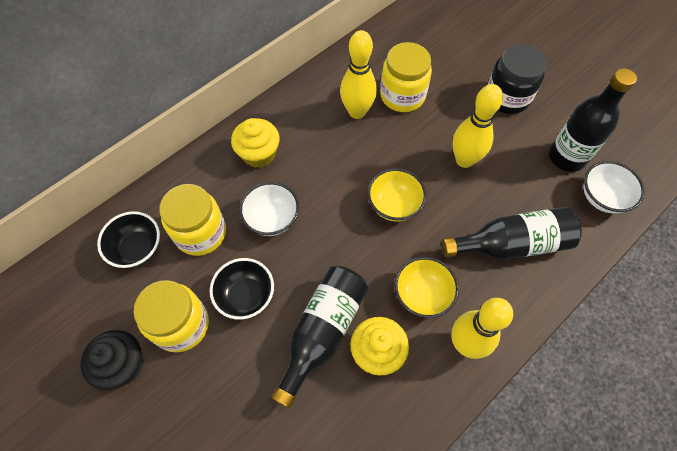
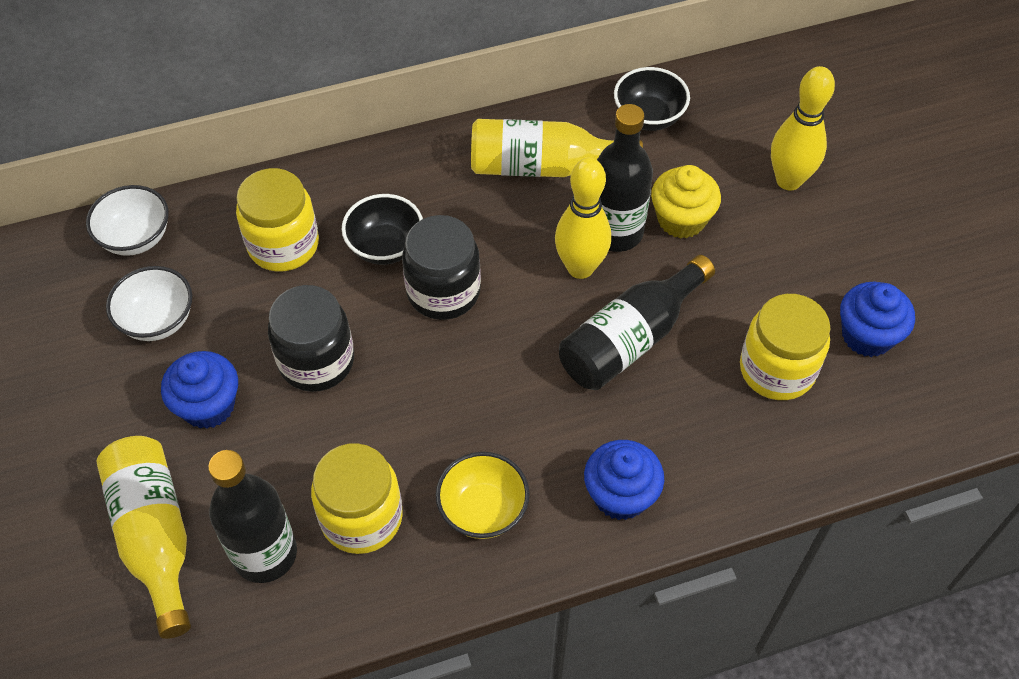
black cupcake: 1 -> 0
black jar: 1 -> 2
blue cupcake: 0 -> 3
yellow bottle: 0 -> 2
yellow bowl: 2 -> 1
yellow bowling pin: 3 -> 2
yellow cupcake: 2 -> 1

